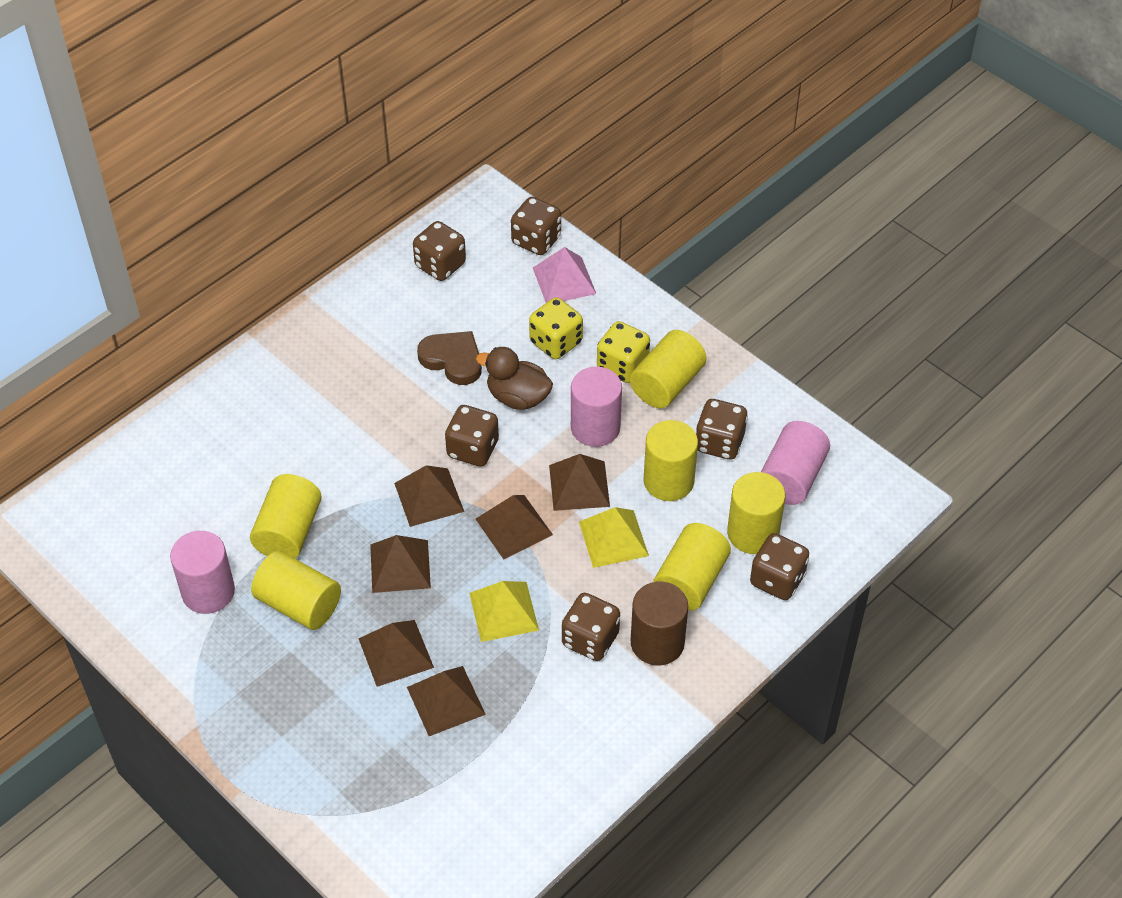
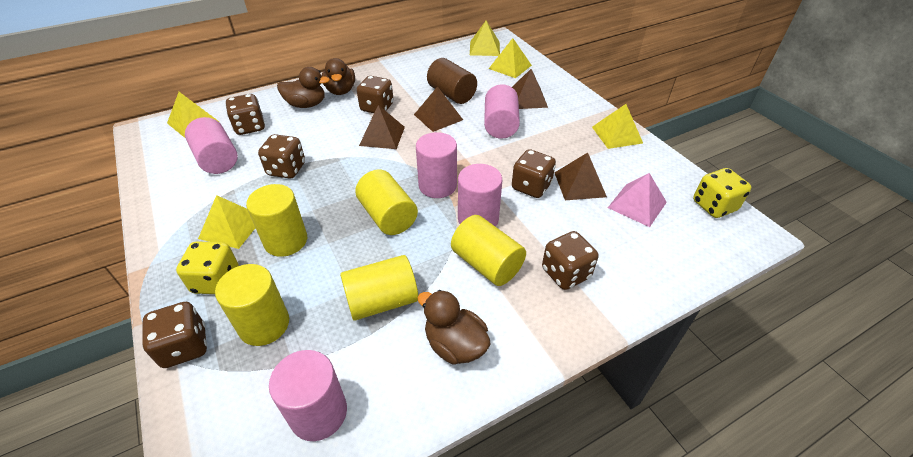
brown duck: 1 -> 3
brown heart: 1 -> 0
brown pyramid: 6 -> 4
pink cylinder: 3 -> 5
yellow cylinder: 6 -> 5
yellow pyramid: 2 -> 5

